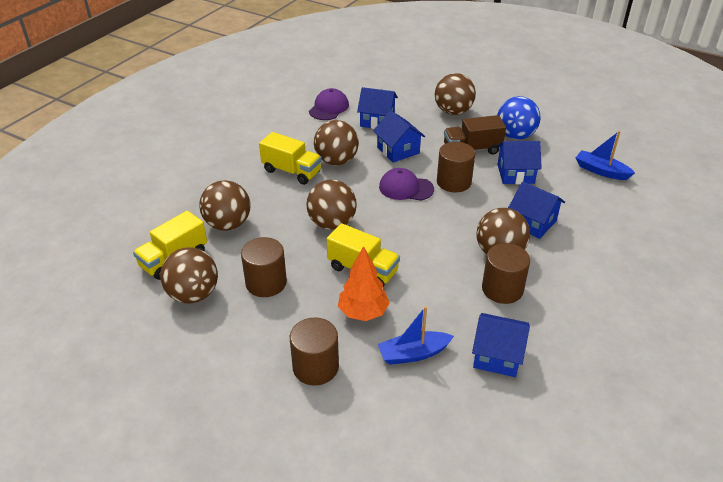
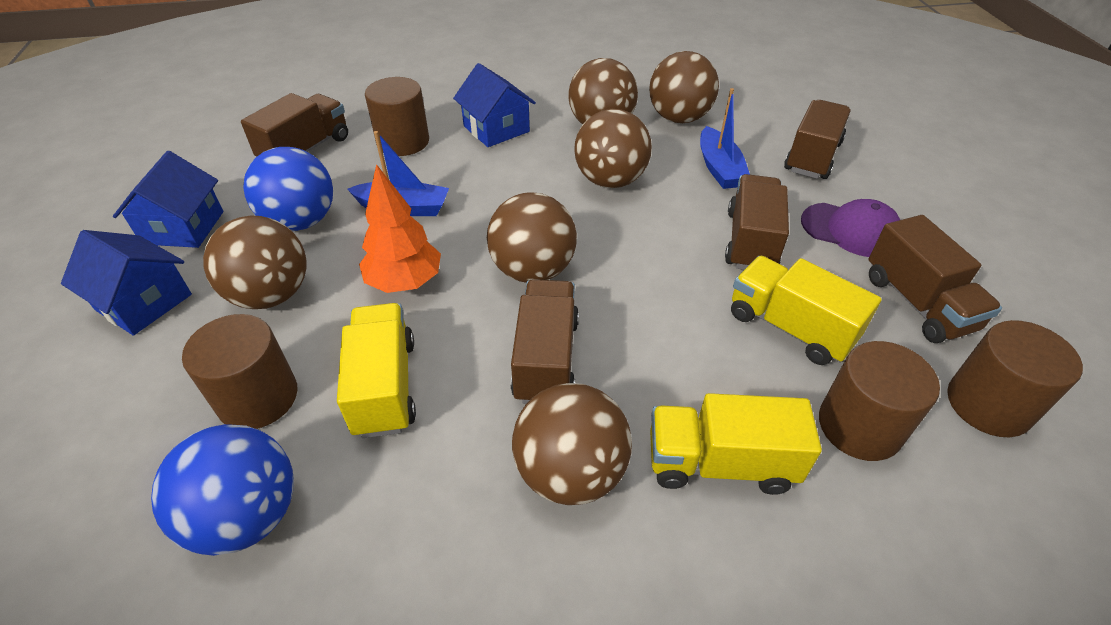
blue ball: 1 -> 2
blue house: 5 -> 3
brown truck: 1 -> 5
purple cap: 2 -> 1

